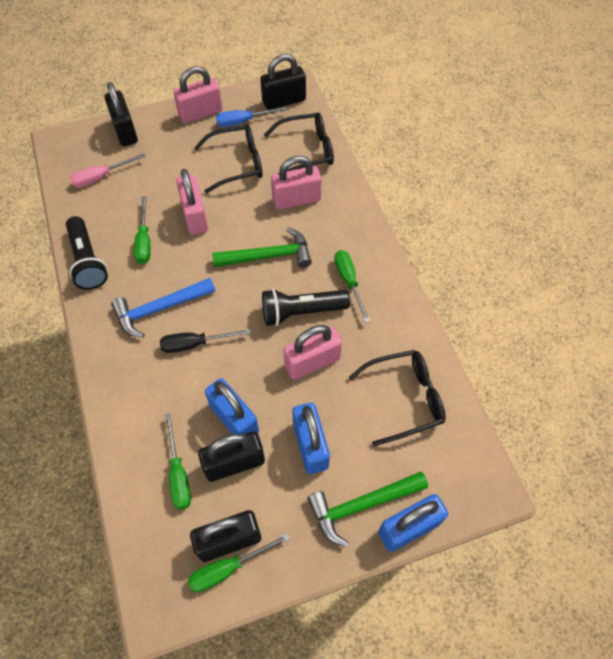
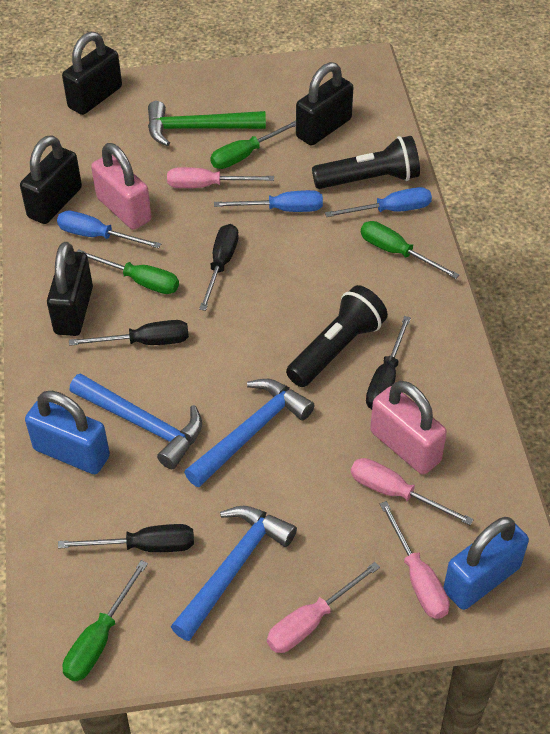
black glasses: 3 -> 0
black screwdriver: 1 -> 4
blue hammer: 1 -> 3
blue padlock: 3 -> 2
blue screwdriver: 1 -> 3
green hammer: 2 -> 1
pink padlock: 4 -> 2
pink screwdriver: 1 -> 4

